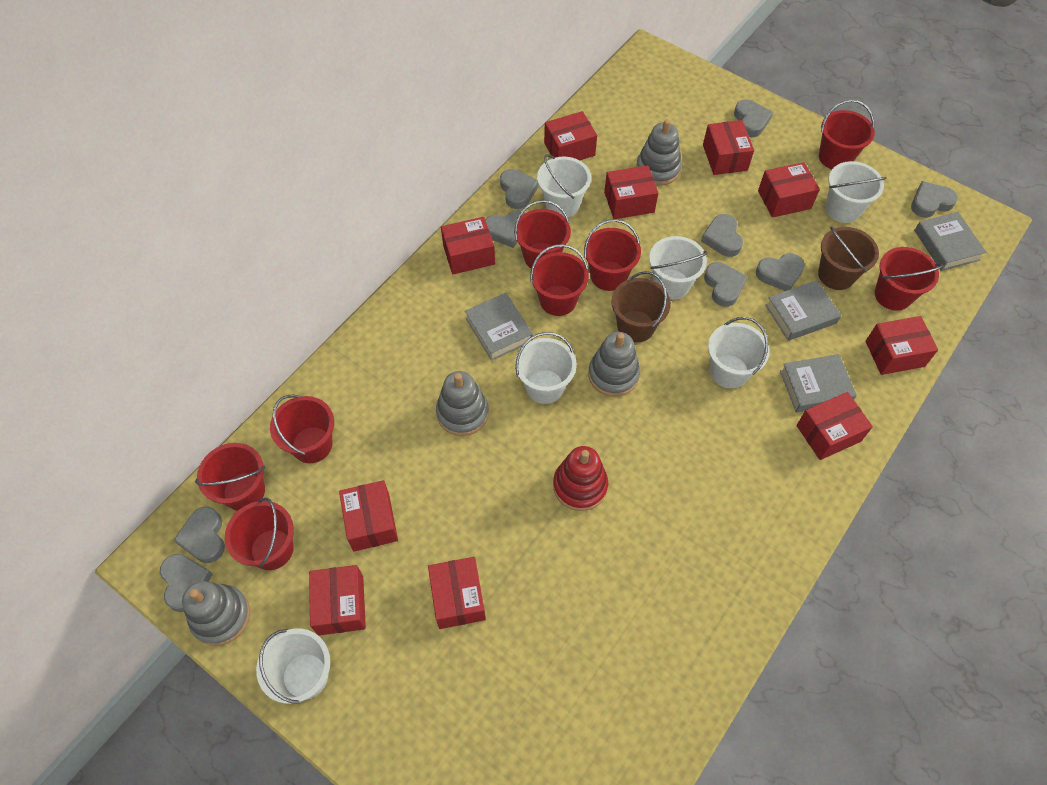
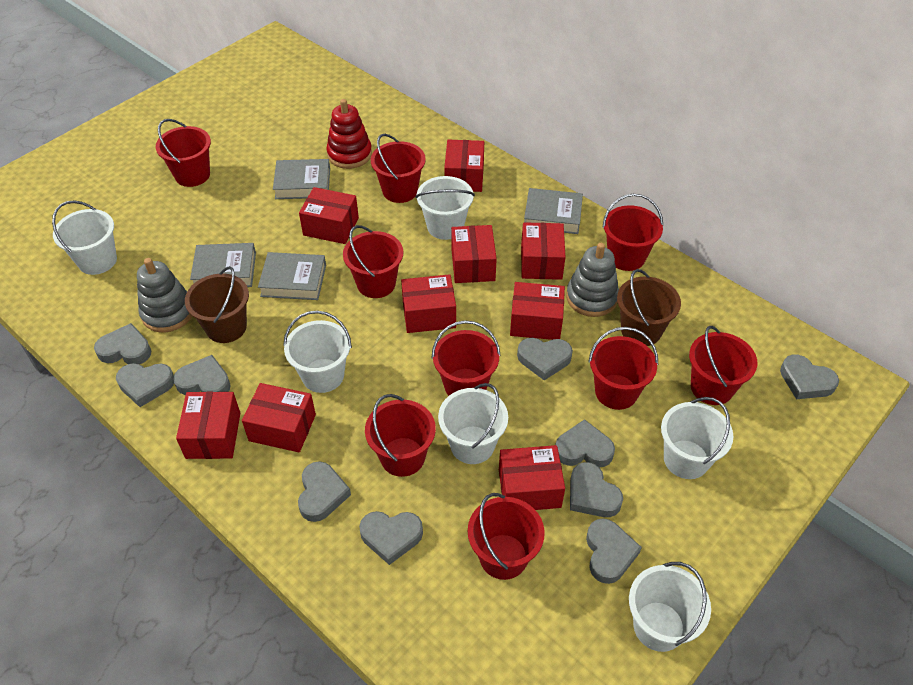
grey heart: 9 -> 10
grey stacking toy: 4 -> 2
red box: 10 -> 9
red bucket: 8 -> 9

